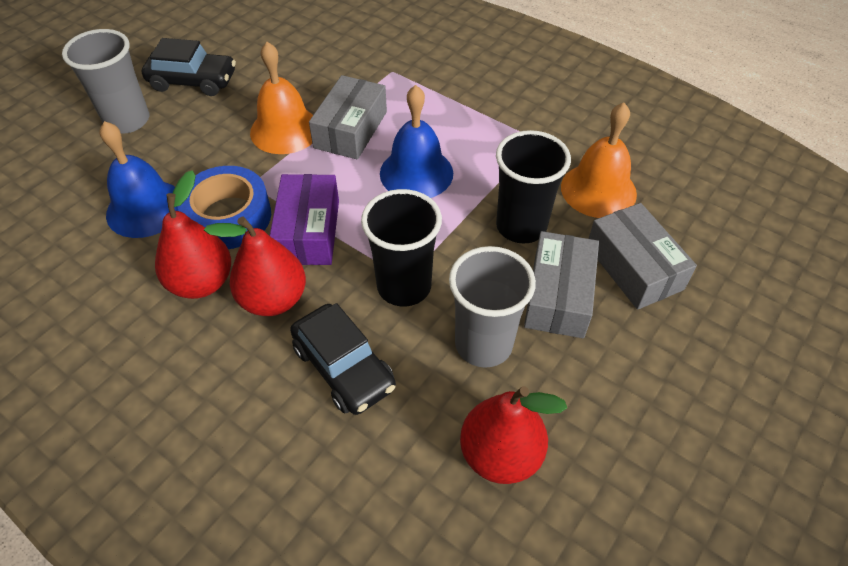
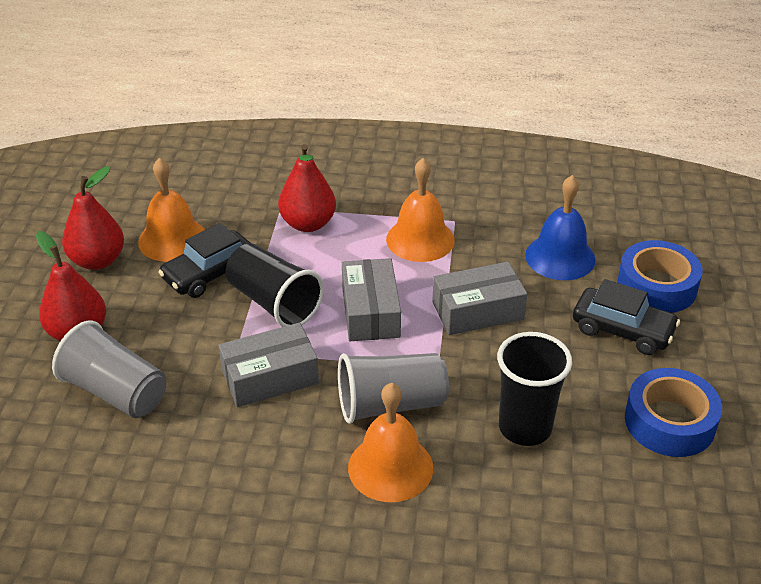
blue bell: 2 -> 1
blue tape: 1 -> 2
orange bell: 2 -> 3
purple box: 1 -> 0

